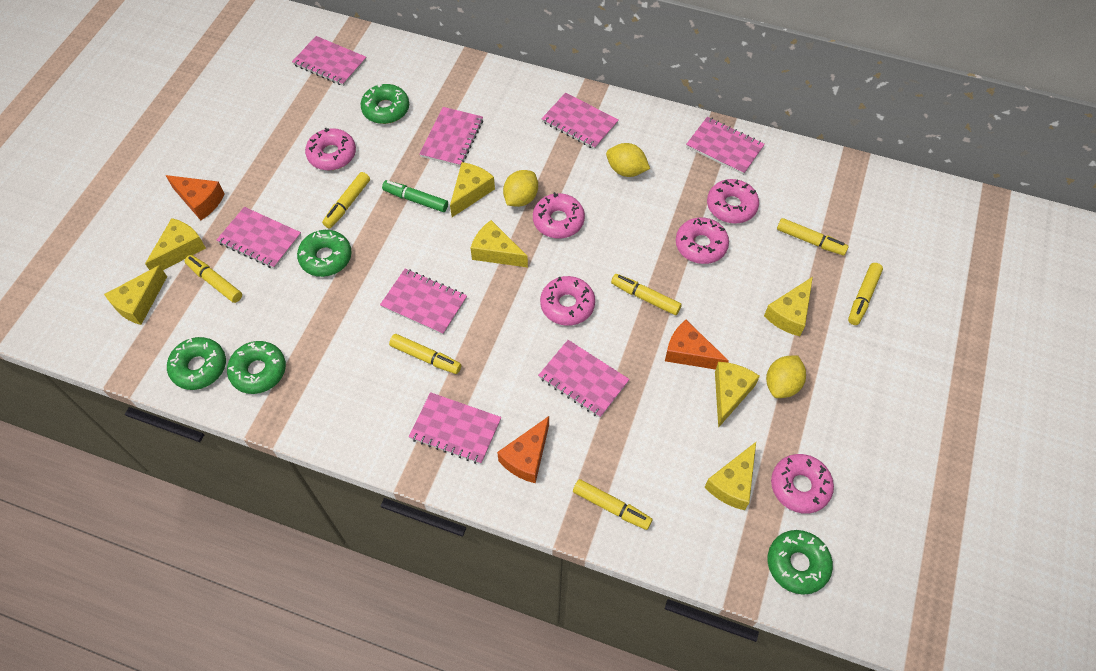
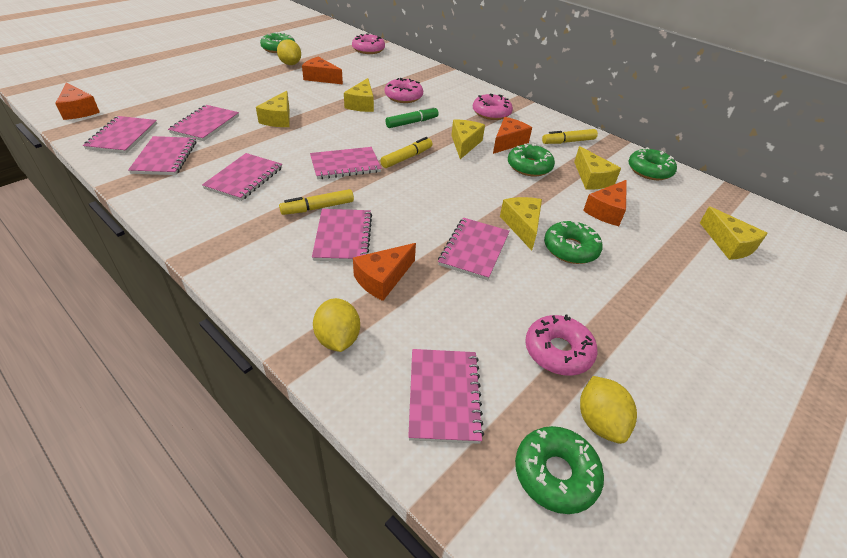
orange cheese: 3 -> 5
pink donut: 6 -> 4
yellow cheese: 7 -> 6
yellow marker: 7 -> 3

